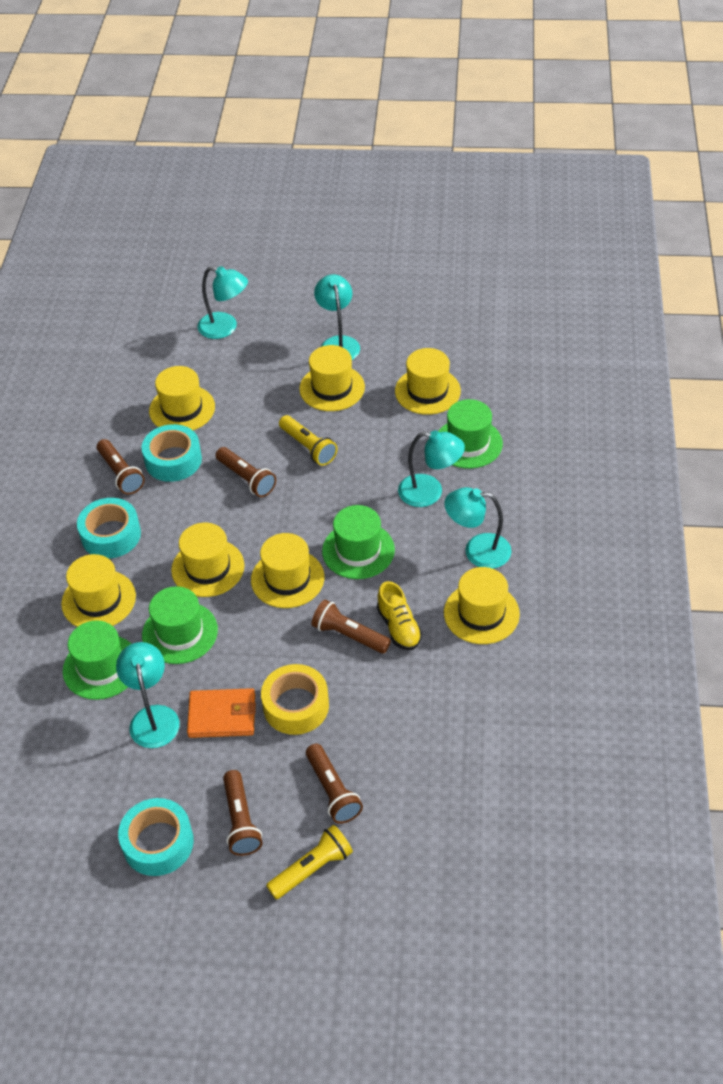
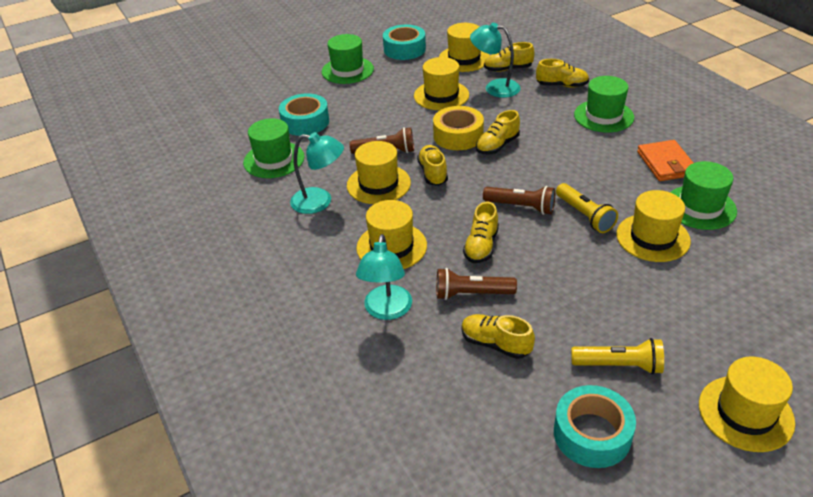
brown flashlight: 5 -> 3
turquoise lamp: 5 -> 3
yellow hat: 7 -> 6
yellow shoe: 1 -> 6

